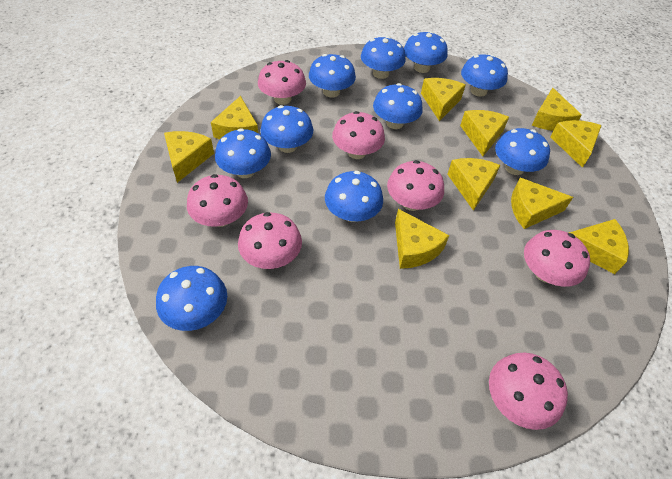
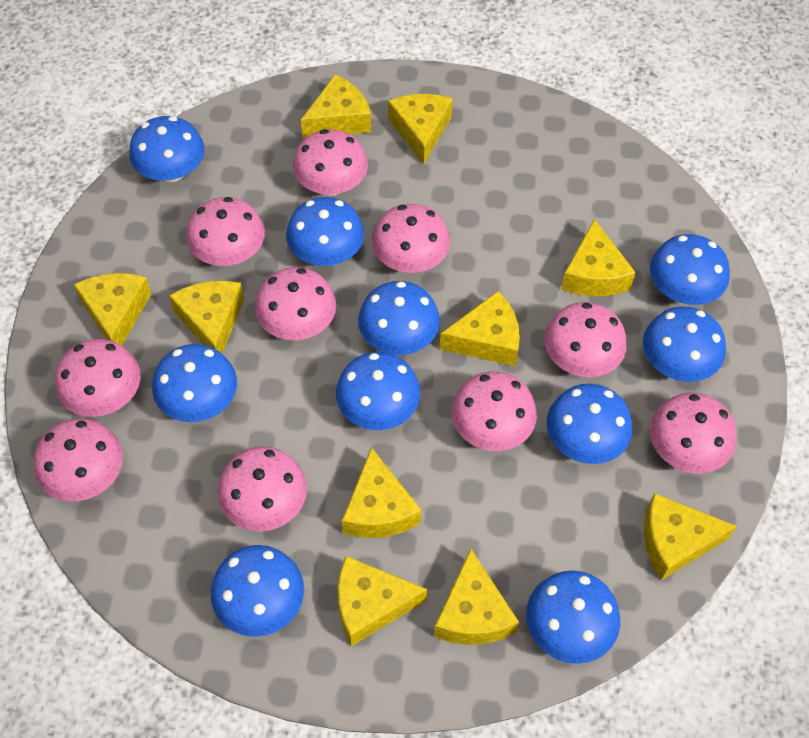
pink mushroom: 7 -> 10

